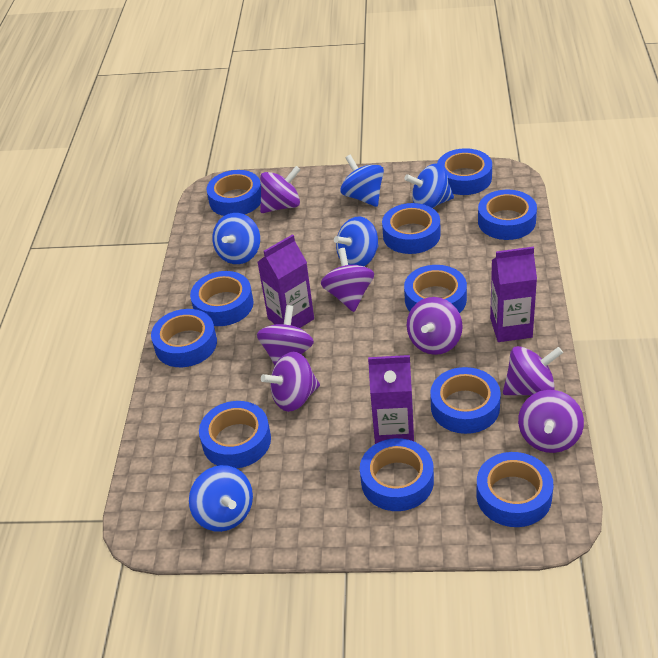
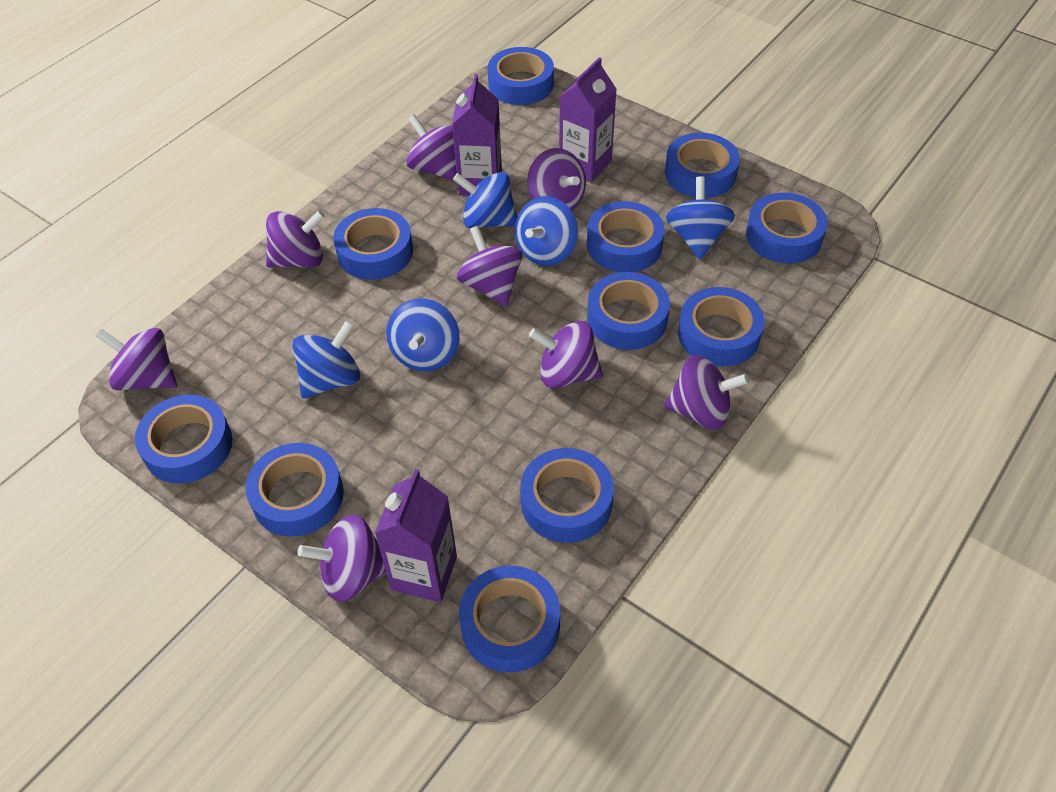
purple spinning top: 7 -> 8

